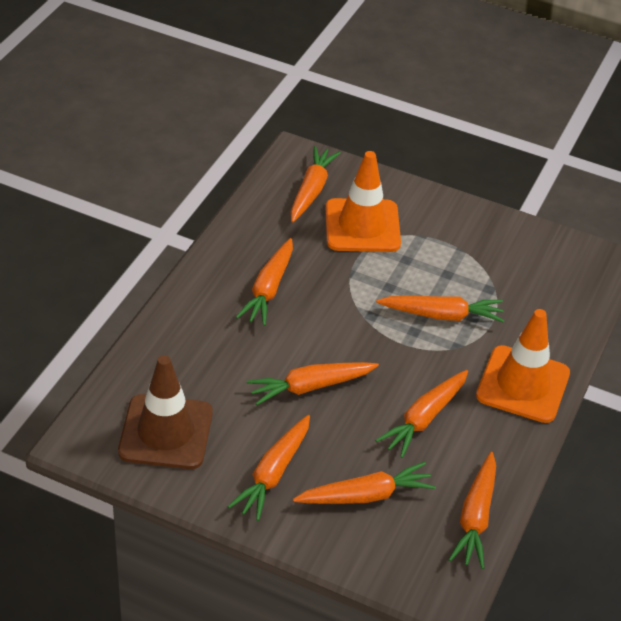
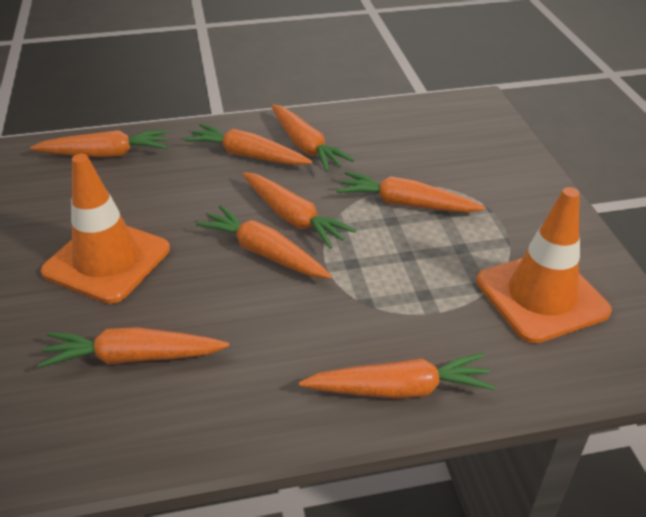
brown traffic cone: 1 -> 0

